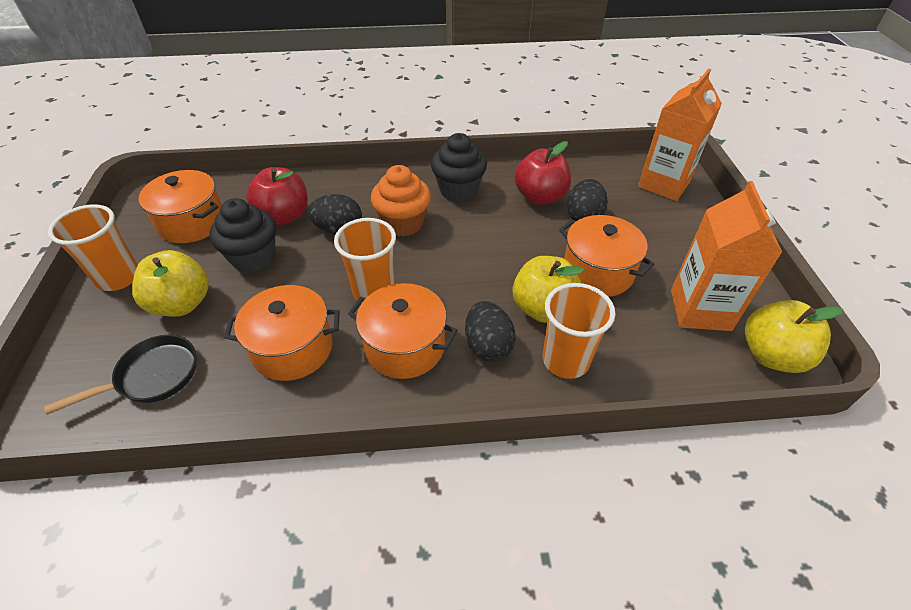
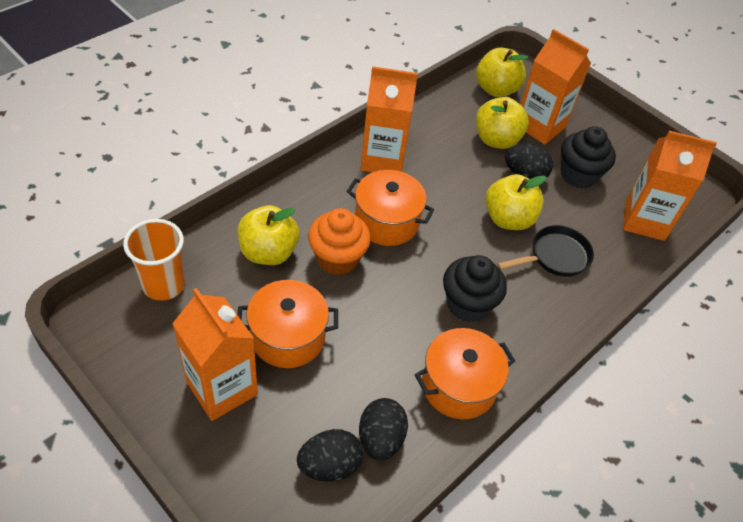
orange carton: 2 -> 4
orange cup: 3 -> 1
orange pot: 4 -> 3
red apple: 2 -> 0
yellow apple: 3 -> 4

